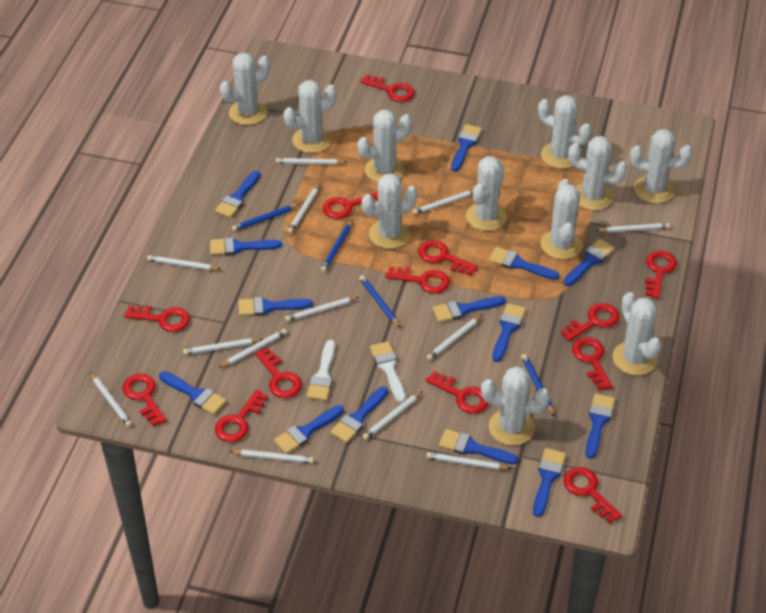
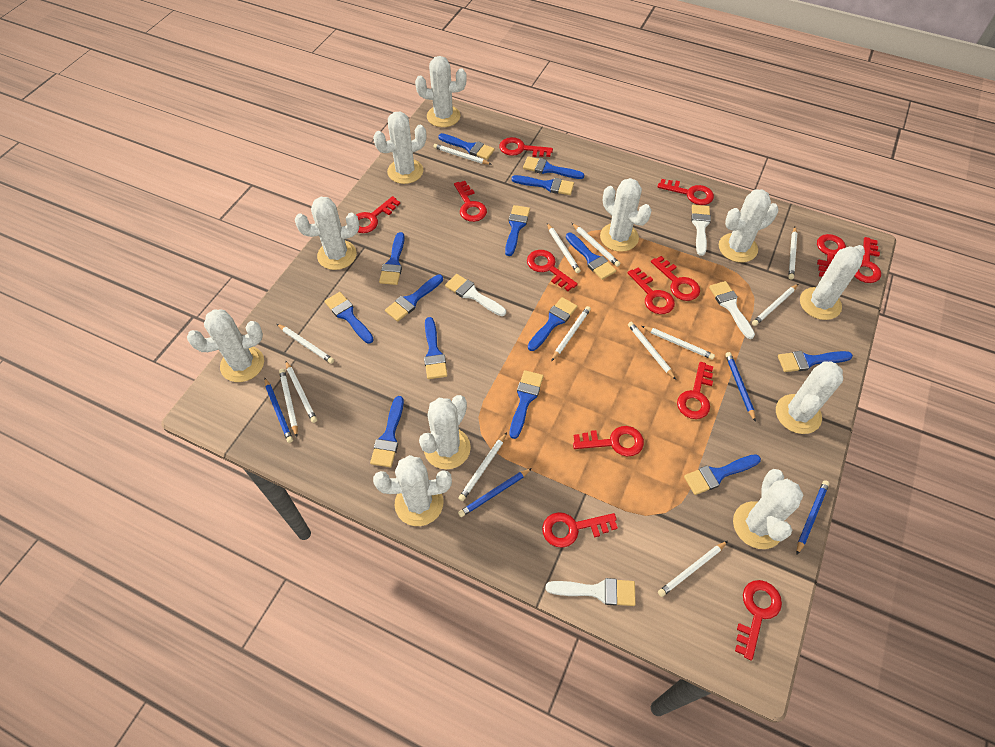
white brush: 2 -> 4

